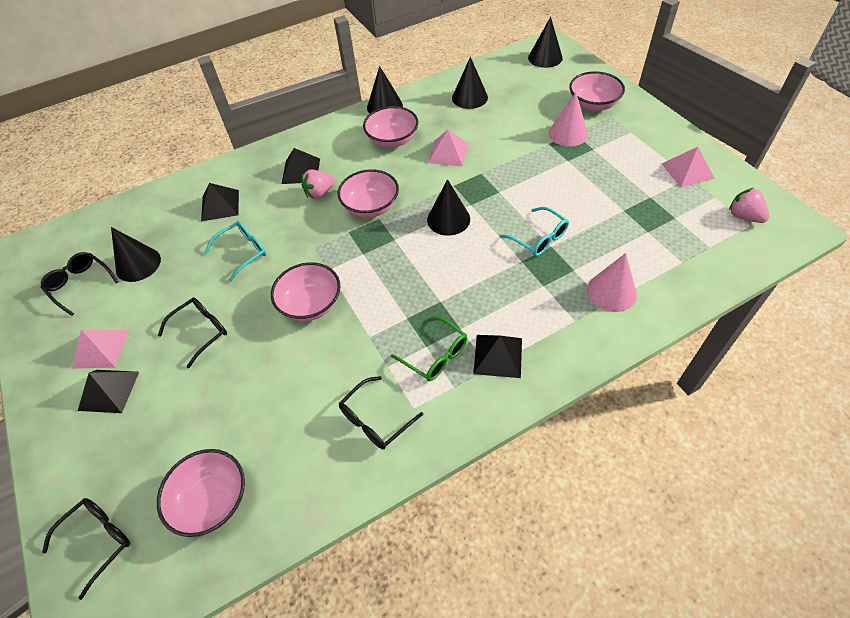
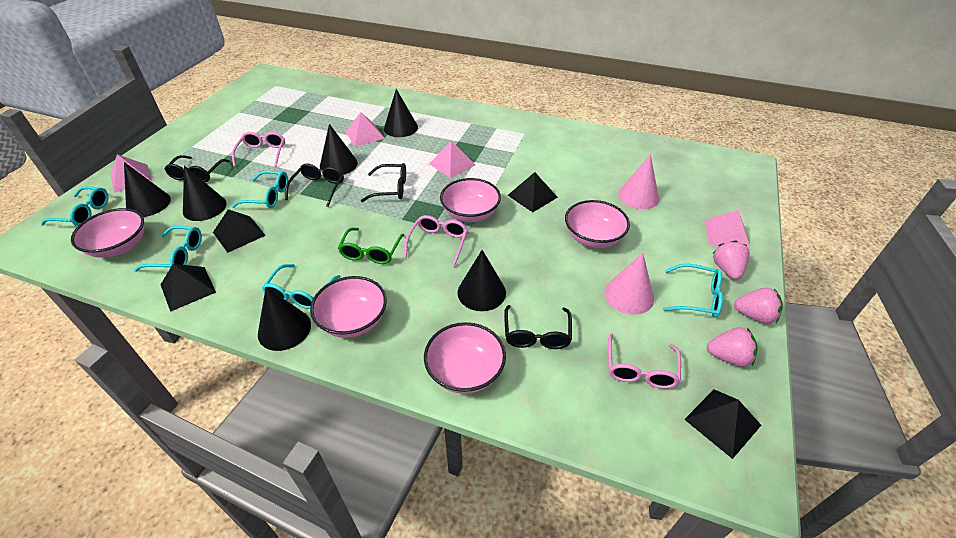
black cone: 5 -> 6
pink glasses: 0 -> 3
pink pyramid: 3 -> 4
pink strawberry: 2 -> 3
turquoise glasses: 2 -> 5

